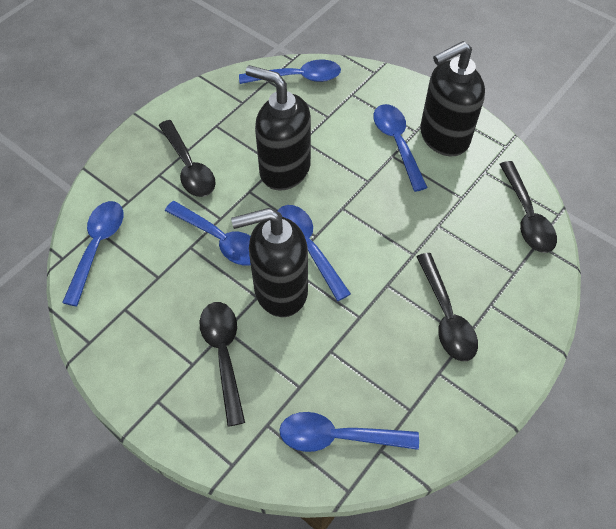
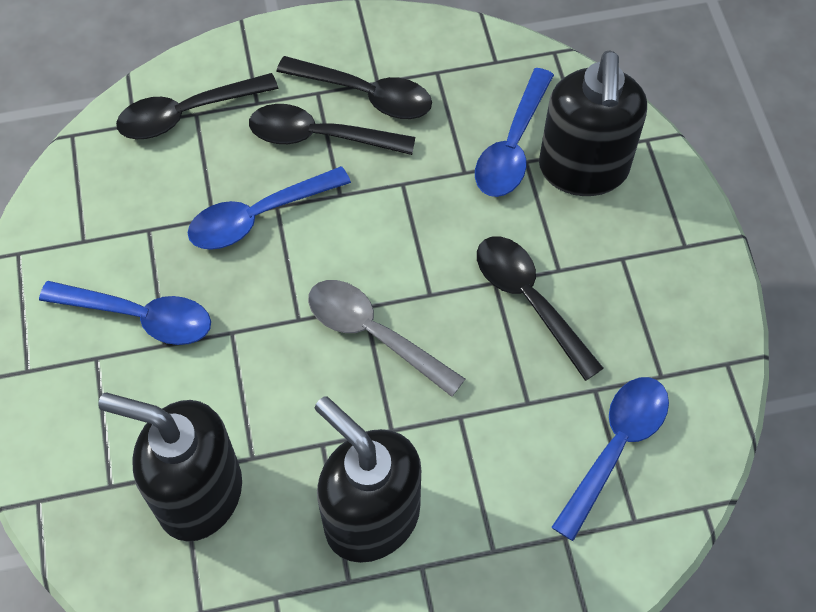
blue spoon: 6 -> 4
grey spoon: 0 -> 1

